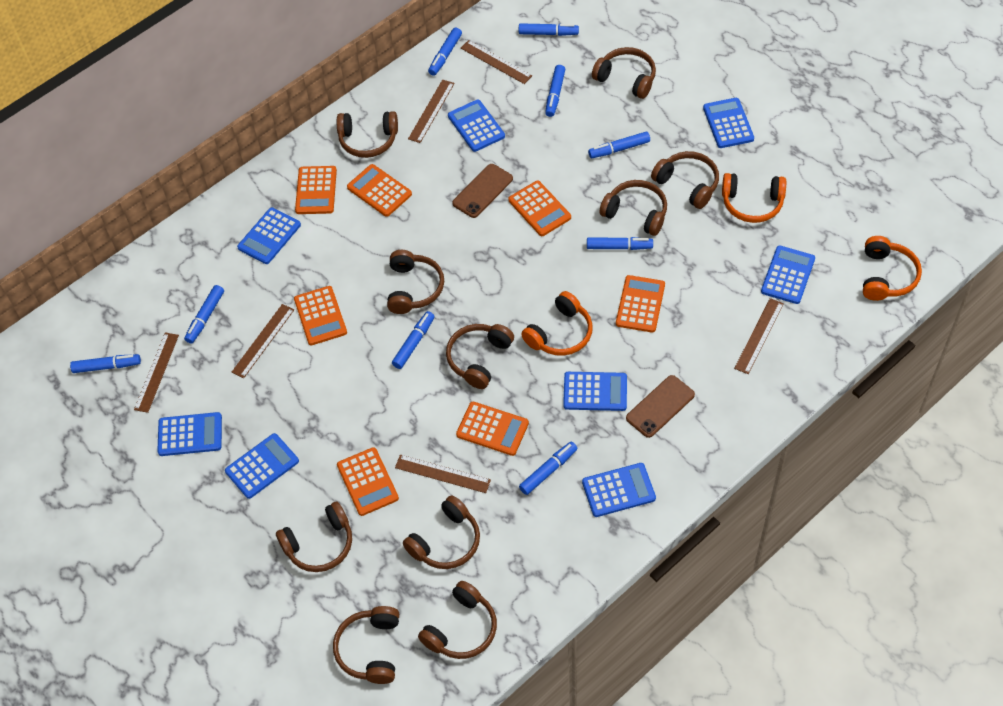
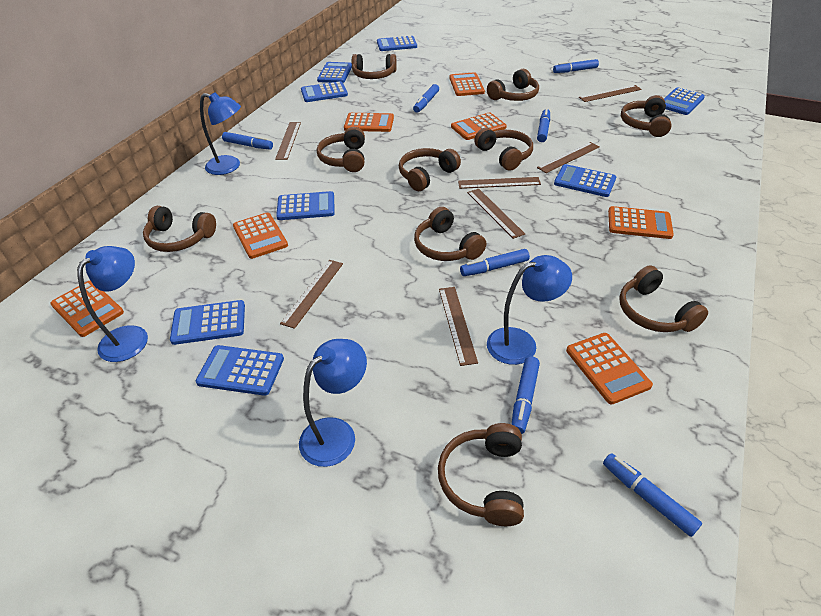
blue lamp: 0 -> 4
blue marker: 9 -> 7
brown phone: 2 -> 0
brown ruler: 6 -> 7
orange headphones: 3 -> 0

